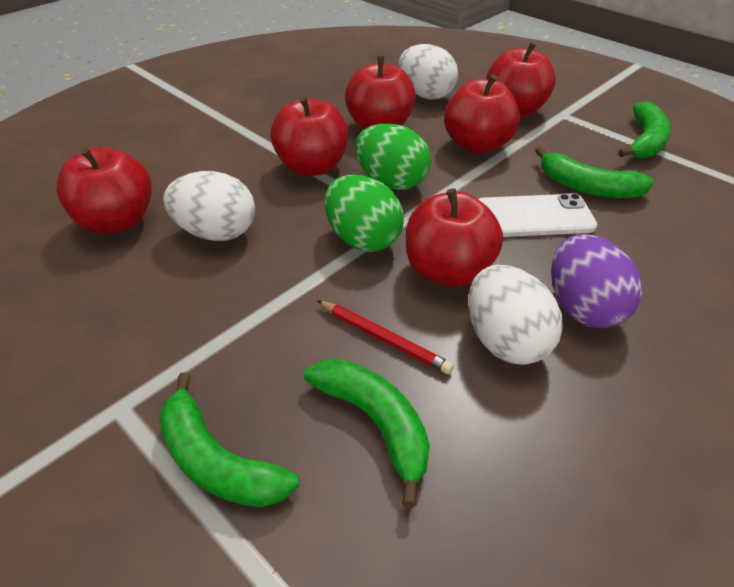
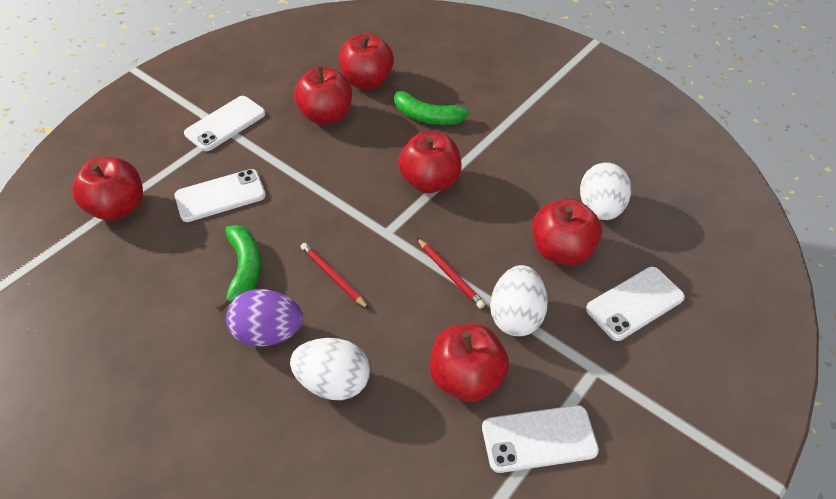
green banana: 4 -> 2
green egg: 2 -> 0
red pencil: 1 -> 2
white phone: 1 -> 4

